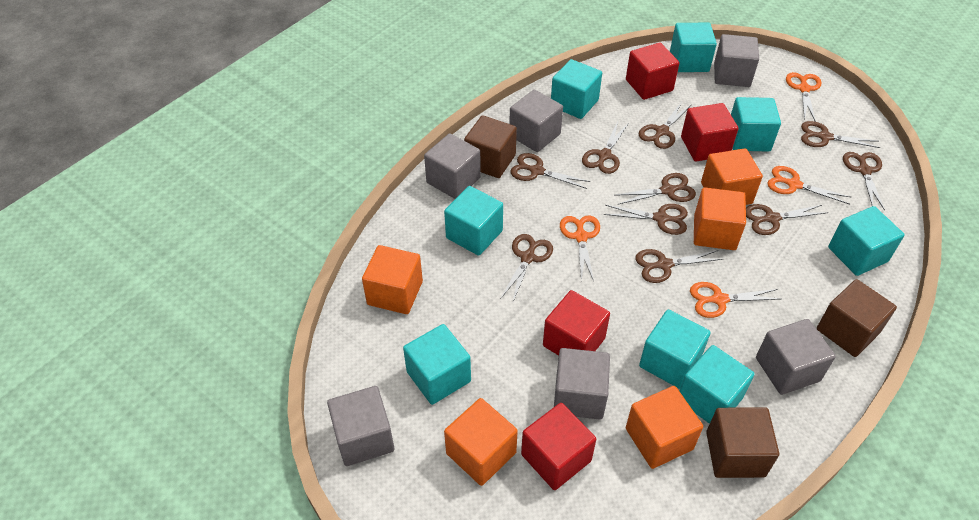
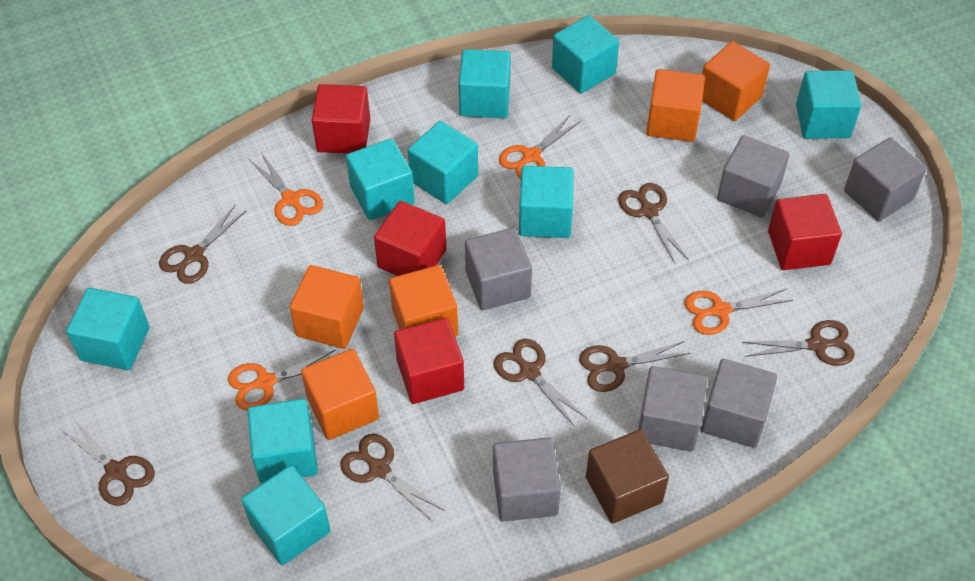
brown cube: 3 -> 1
brown scissors: 10 -> 7
turquoise cube: 8 -> 9

